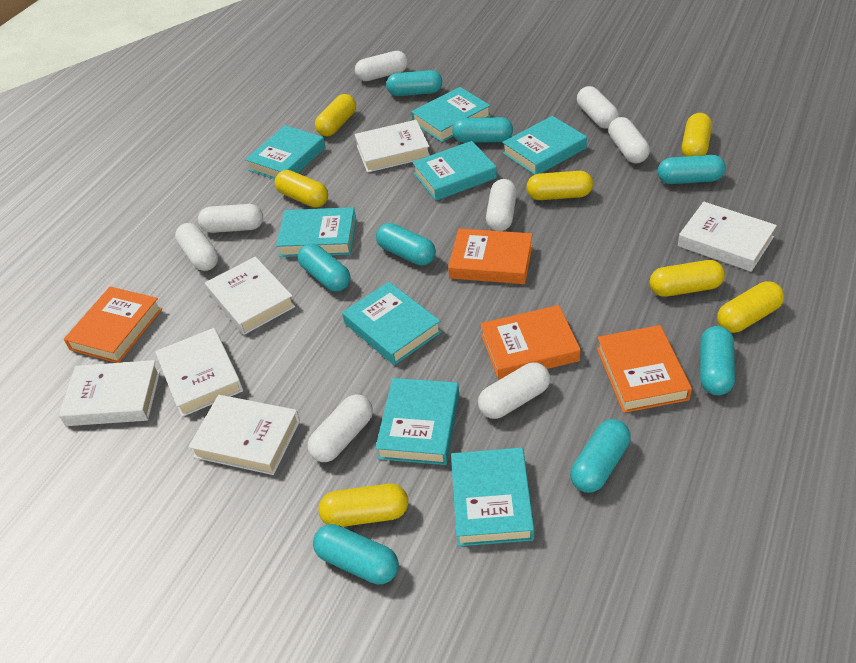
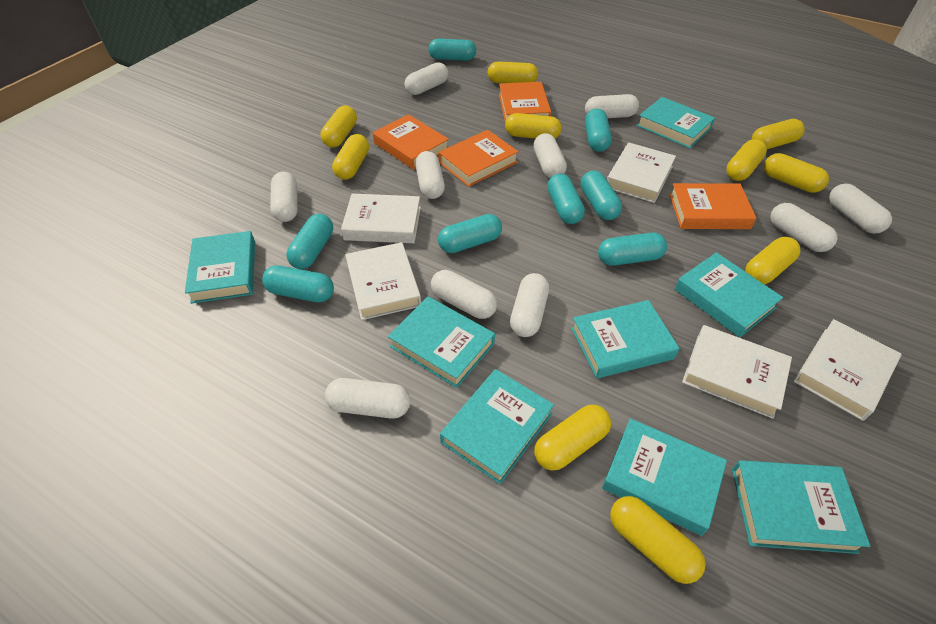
white book: 6 -> 5
white capsule: 8 -> 10
yellow capsule: 7 -> 10

